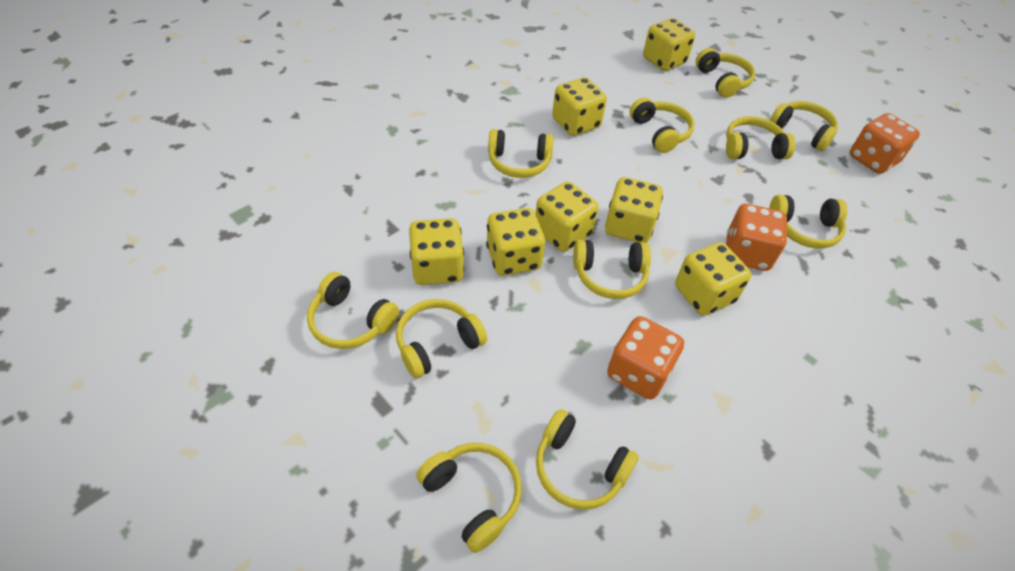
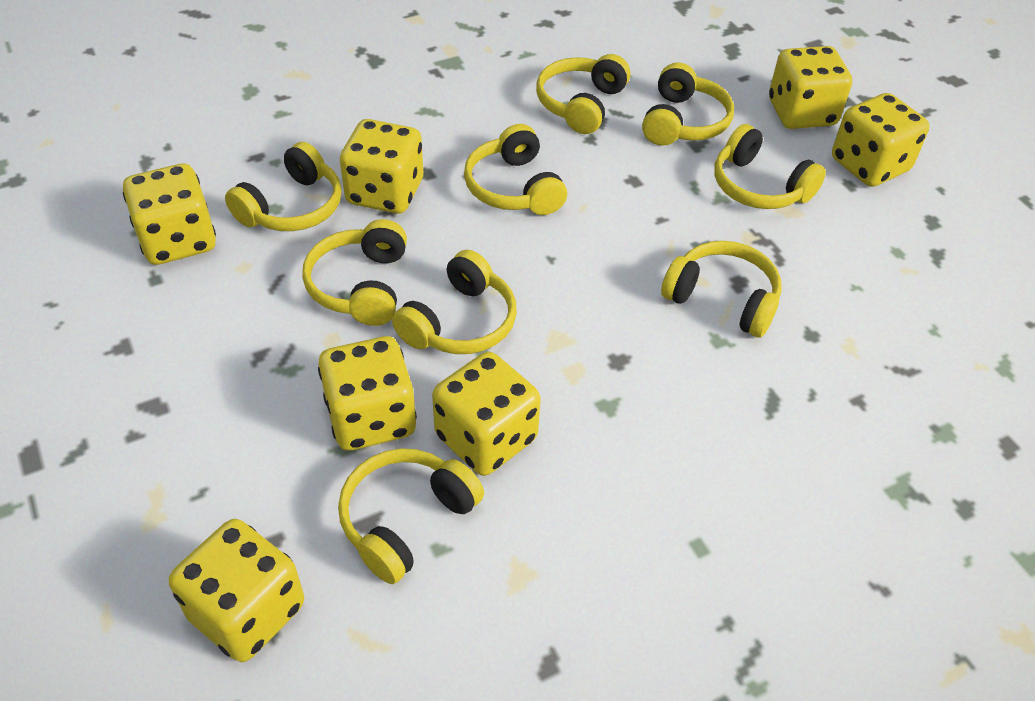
orange dice: 3 -> 0
yellow headphones: 11 -> 9

